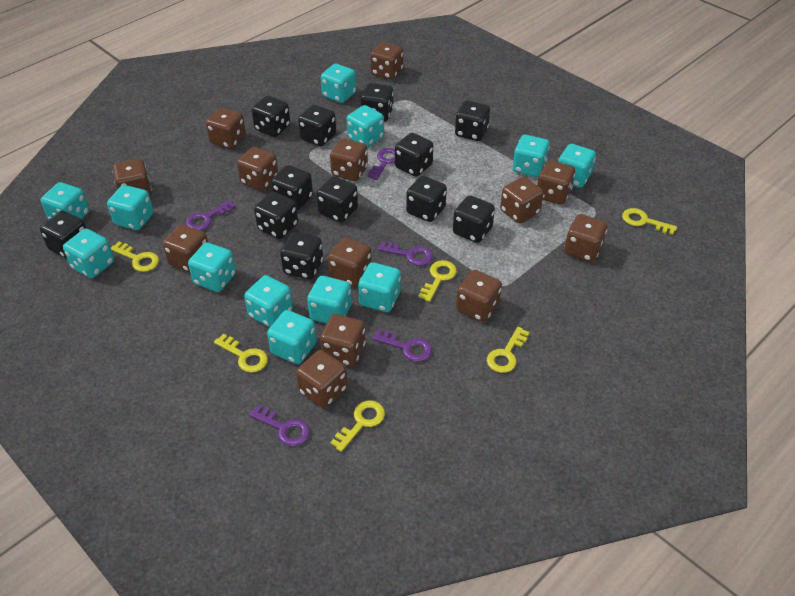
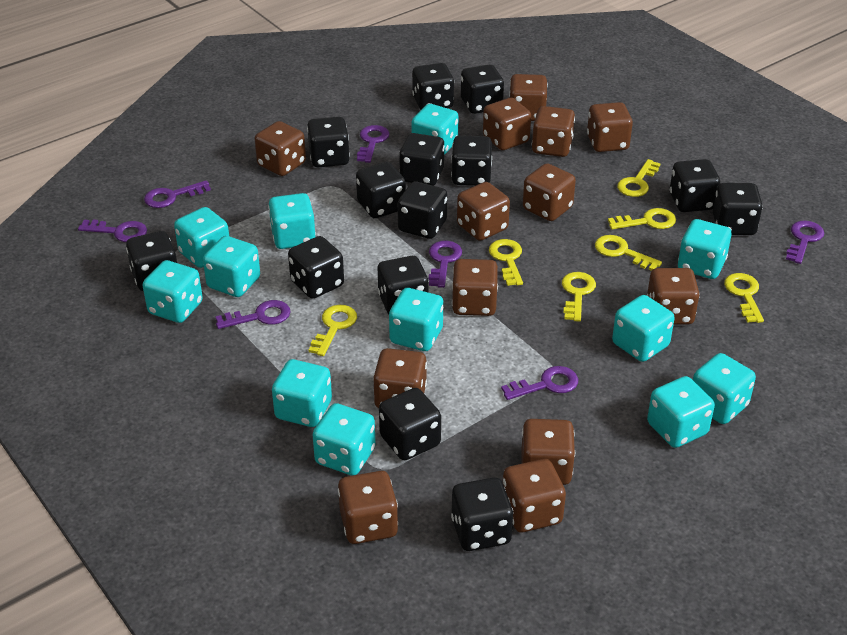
black dice: 12 -> 14
purple key: 5 -> 7
yellow key: 6 -> 7

